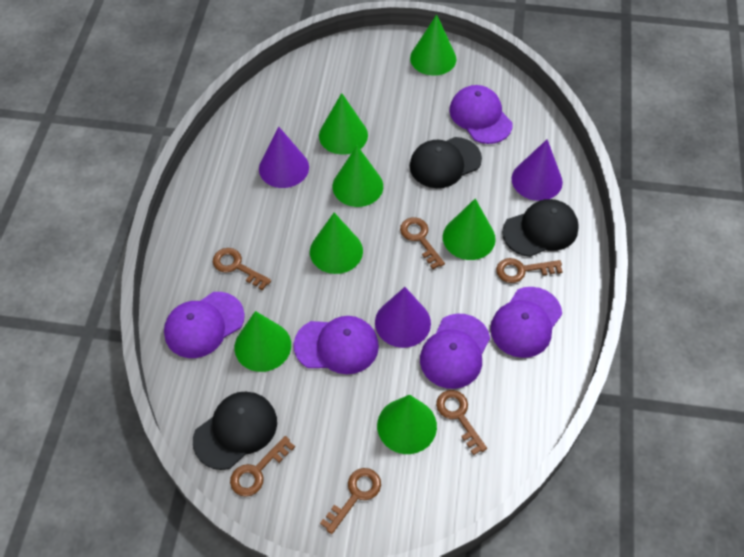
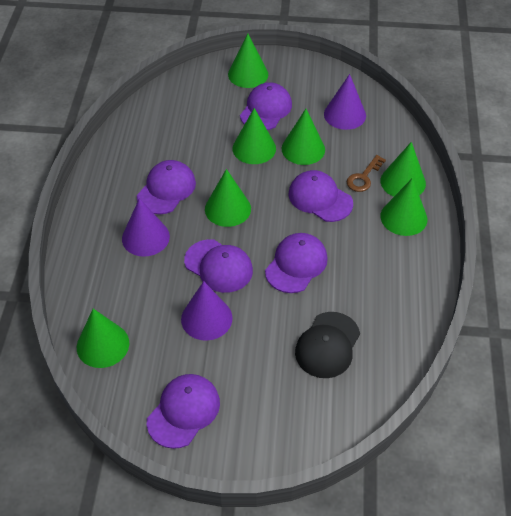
black cap: 3 -> 1
brown key: 6 -> 1
purple cap: 5 -> 6

